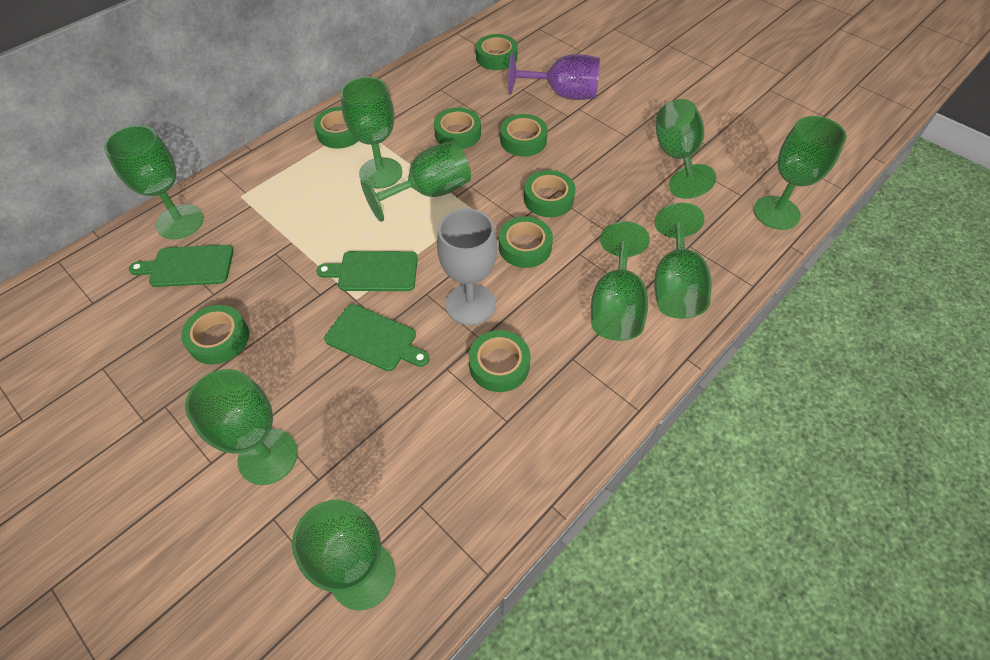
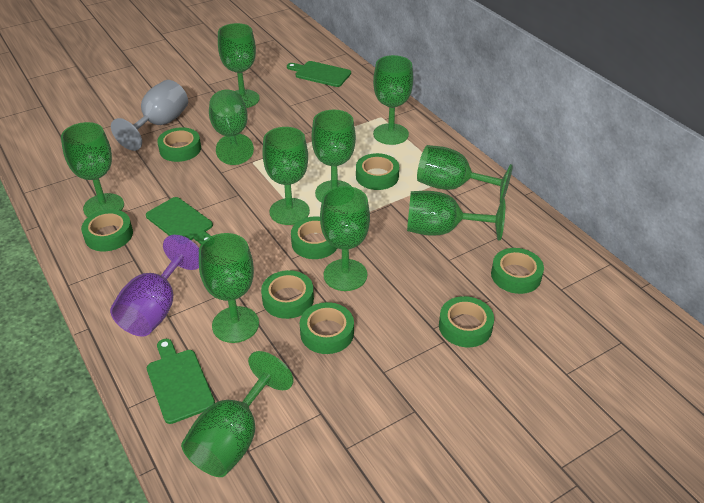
green goblet: 9 -> 11

